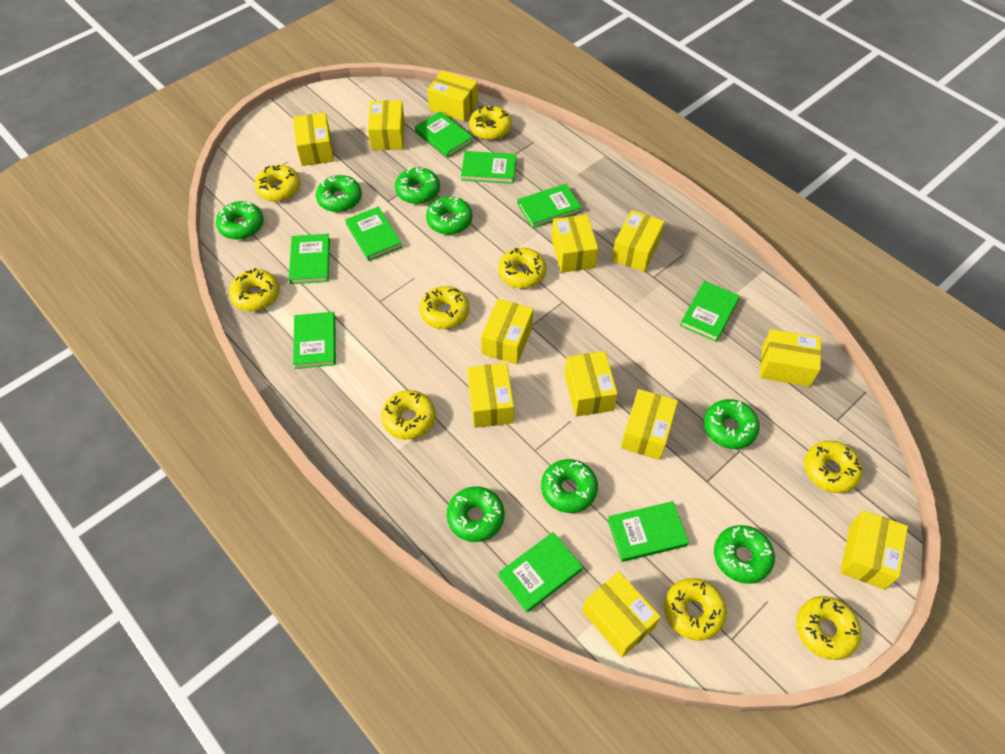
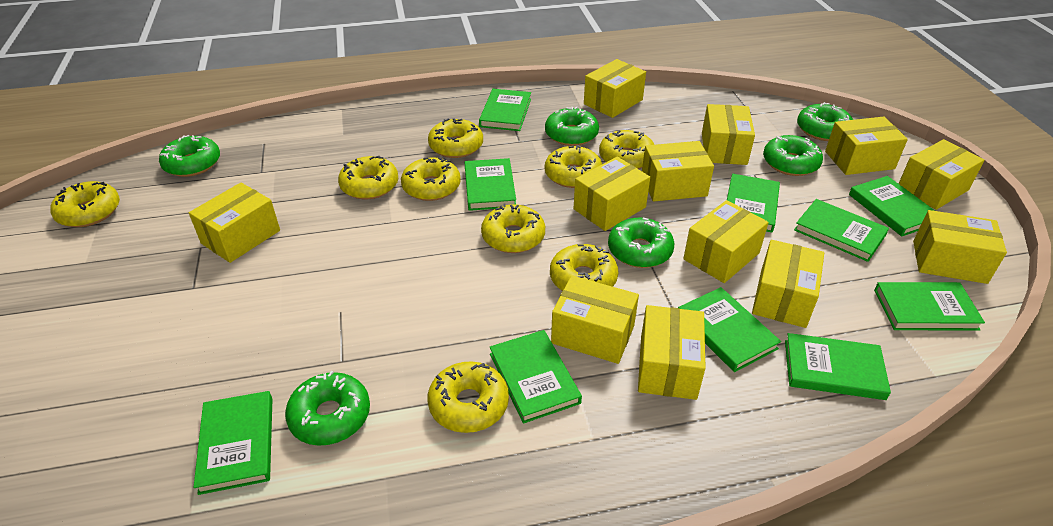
green book: 9 -> 10
green donut: 8 -> 6

